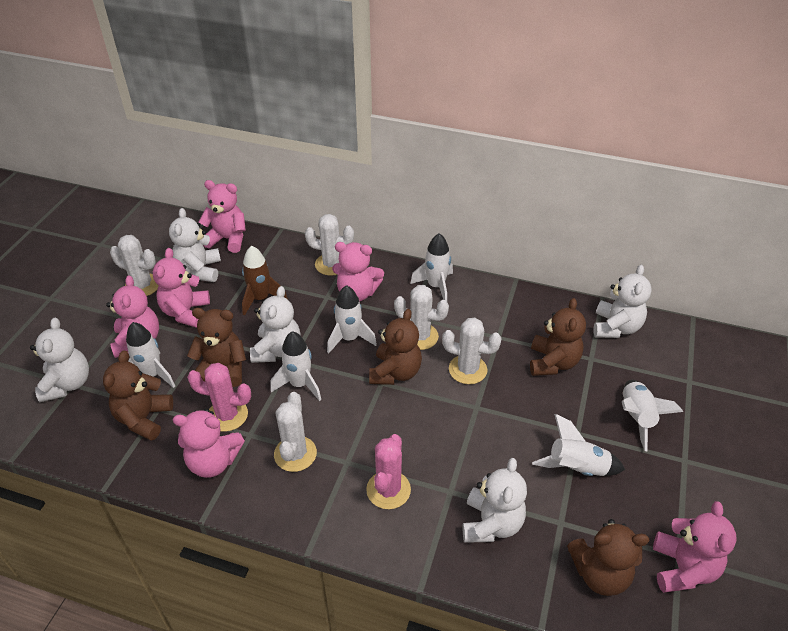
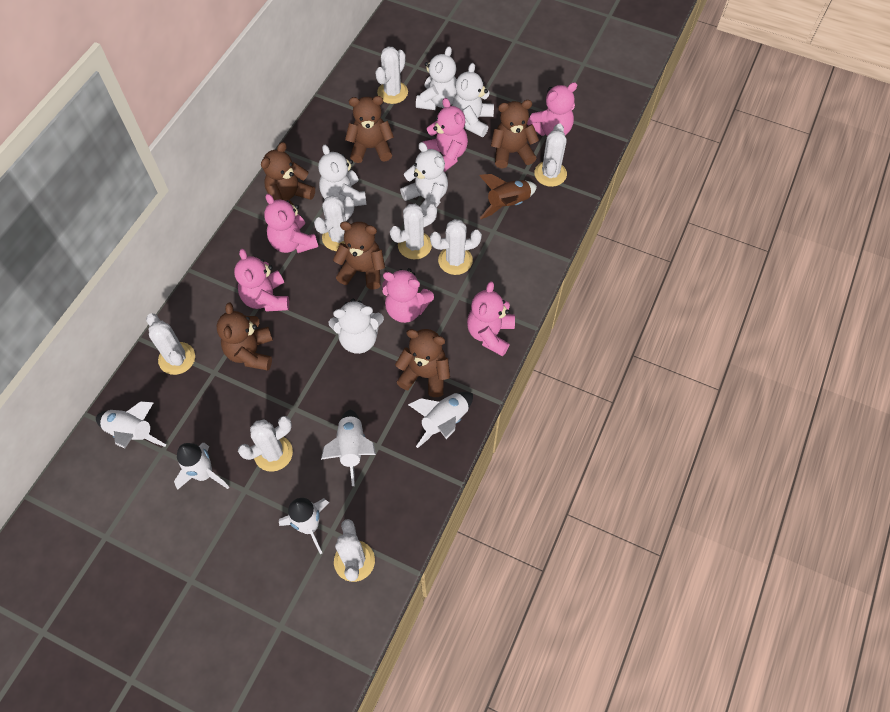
brown teddy bear: 5 -> 6
pink cactus: 2 -> 0
white cactus: 5 -> 8
white rocket: 6 -> 5

